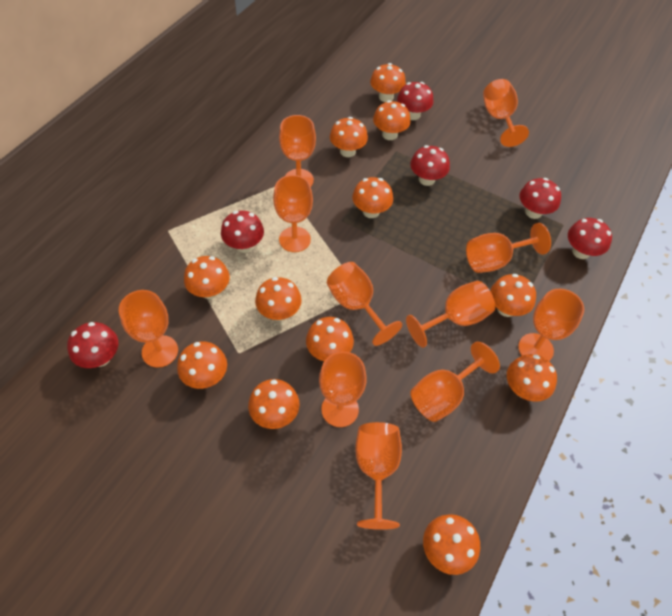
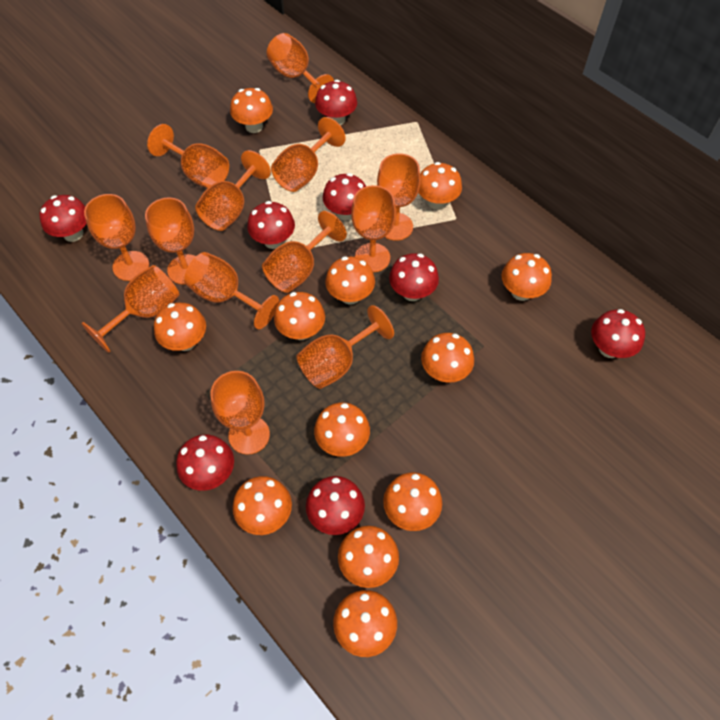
orange goblet: 11 -> 13
red mushroom: 6 -> 8

